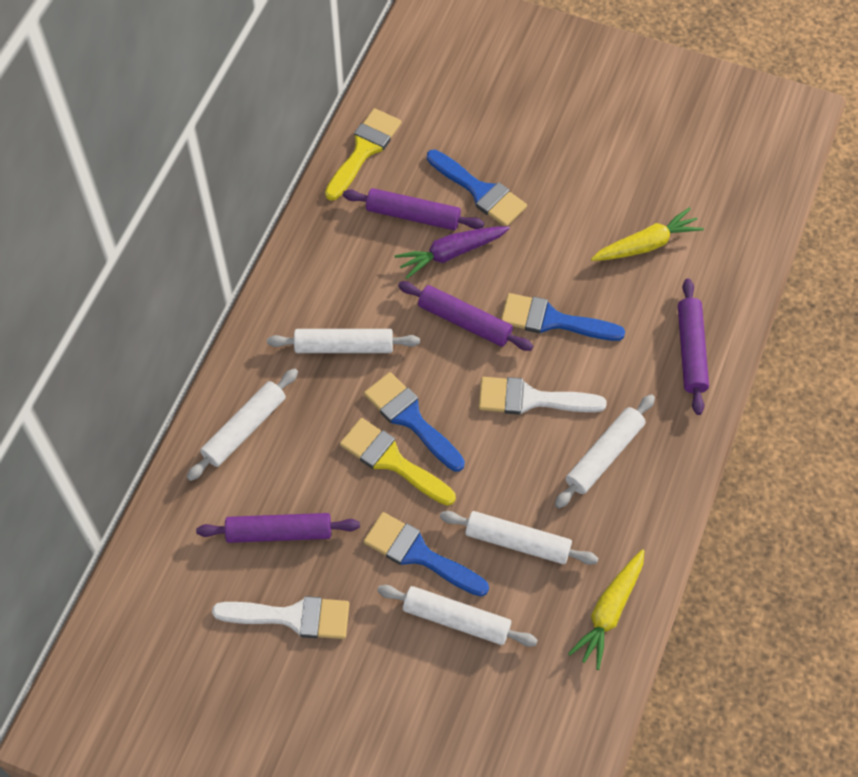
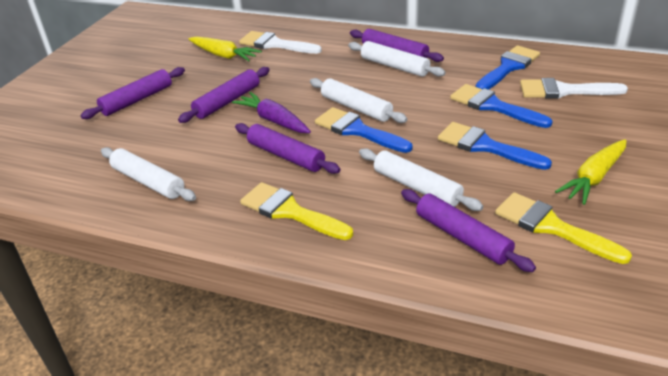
purple rolling pin: 4 -> 5
white rolling pin: 5 -> 4

